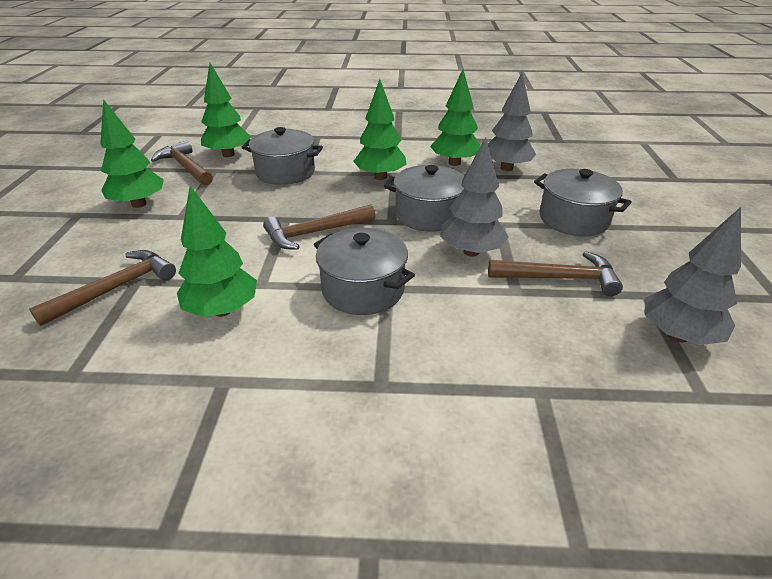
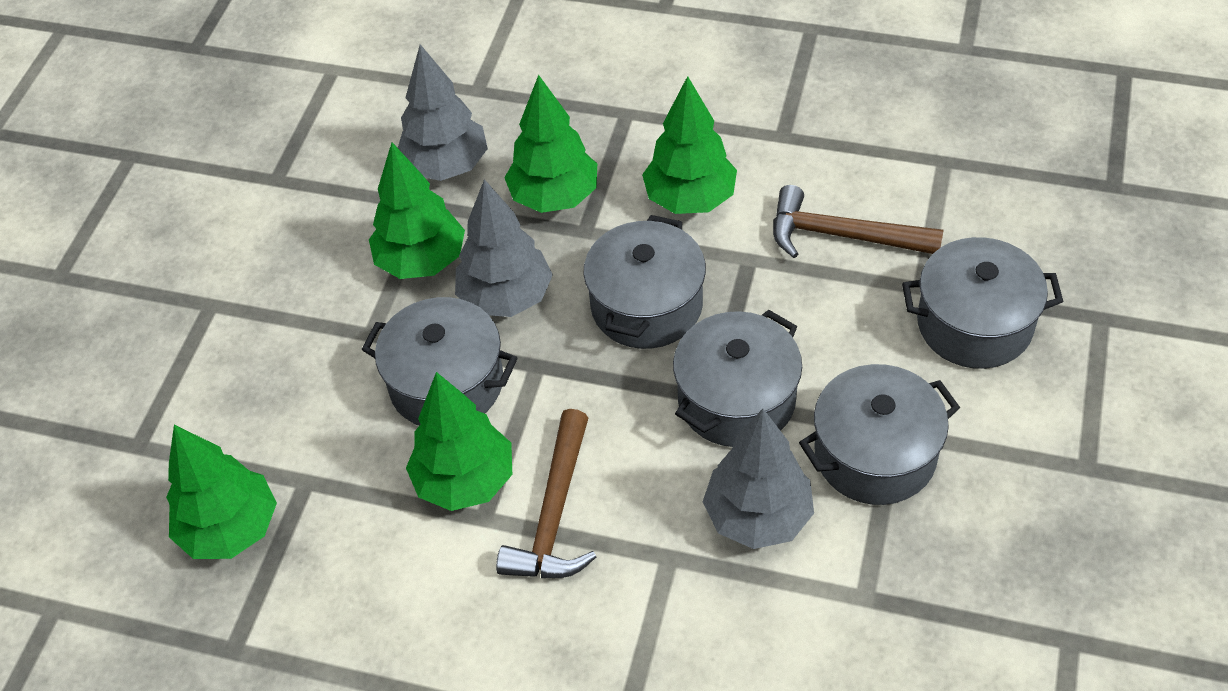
brown hammer: 4 -> 2
grey pot: 4 -> 5

